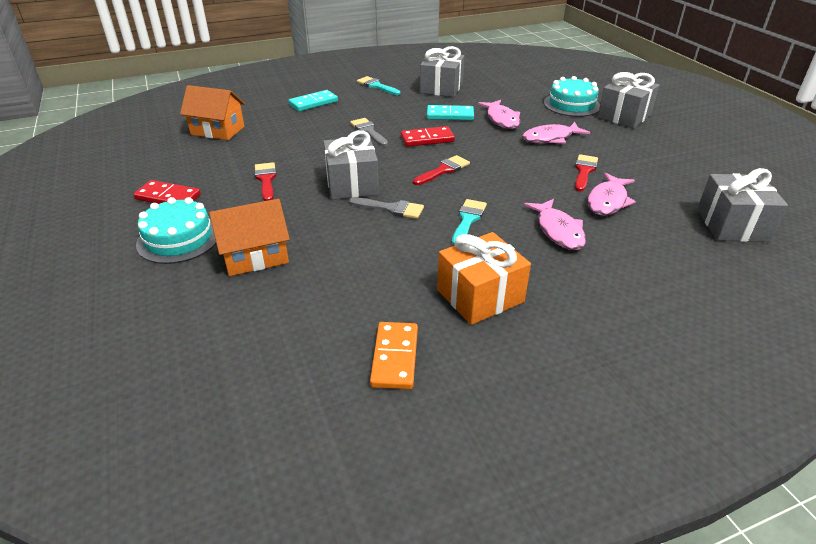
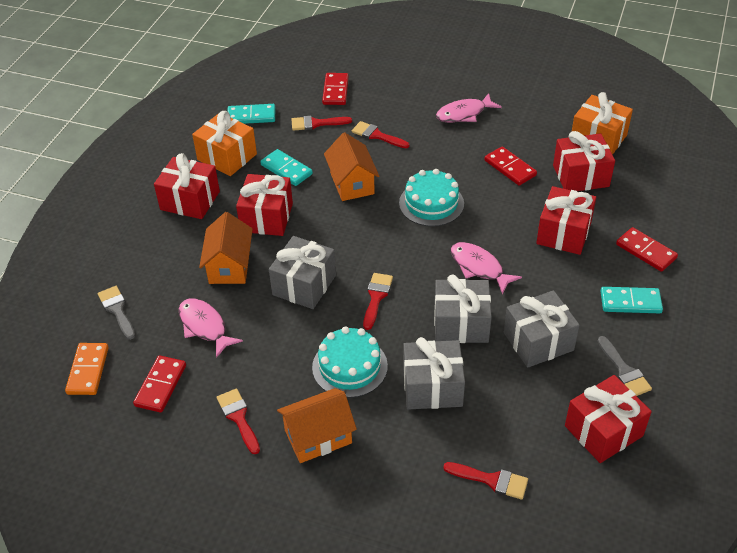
orange gift: 1 -> 2
orange house: 2 -> 3
pink fish: 4 -> 3
red brush: 3 -> 5
red domino: 2 -> 4
red gift: 0 -> 5
turquoise brush: 2 -> 0
turquoise domino: 2 -> 3

